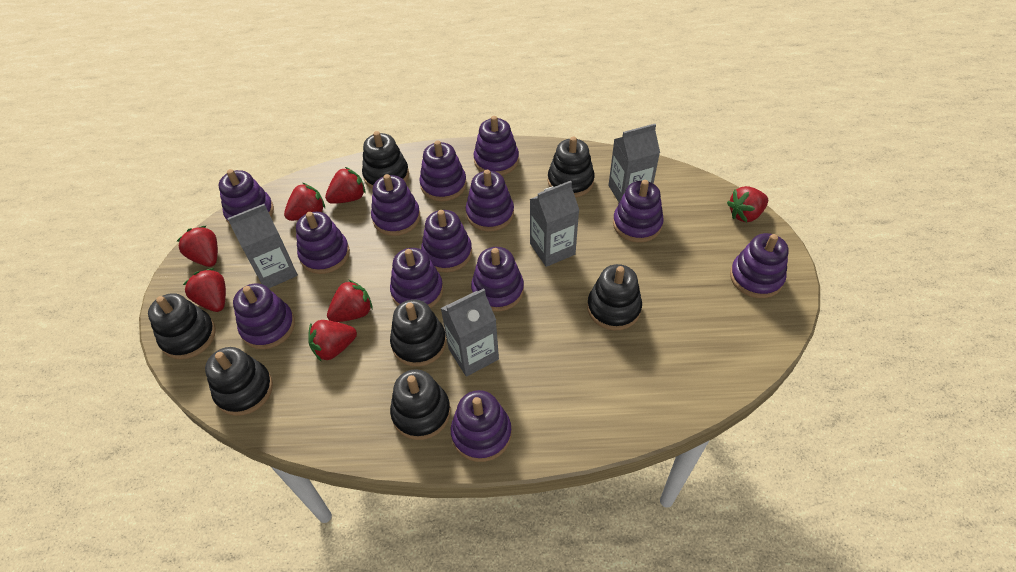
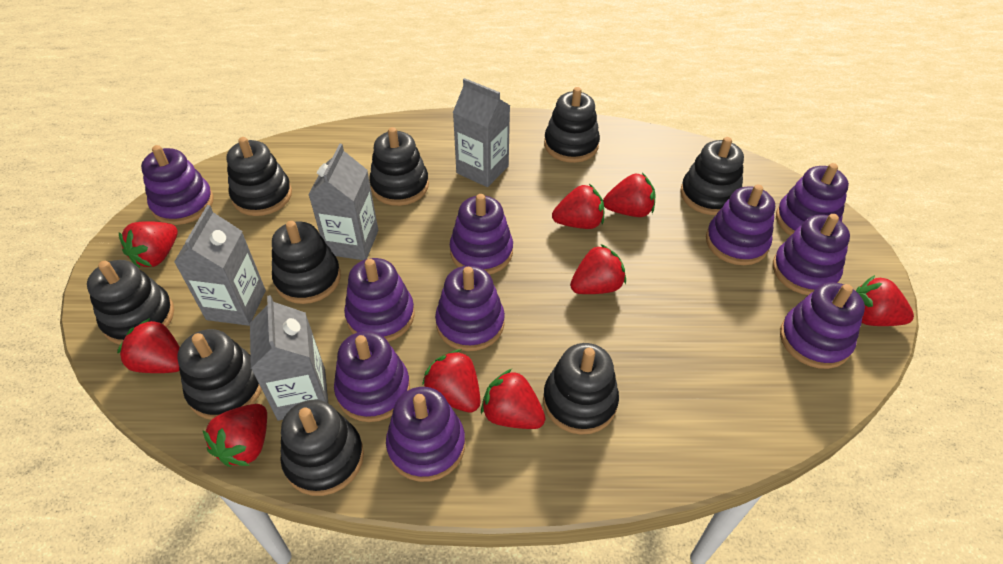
black stacking toy: 7 -> 9
purple stacking toy: 13 -> 10
red strawberry: 7 -> 9

